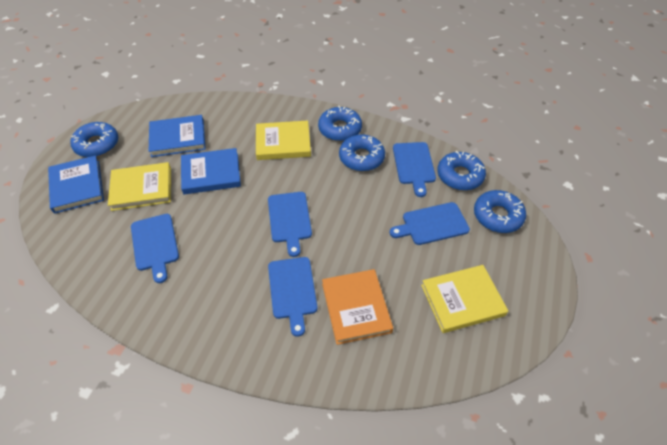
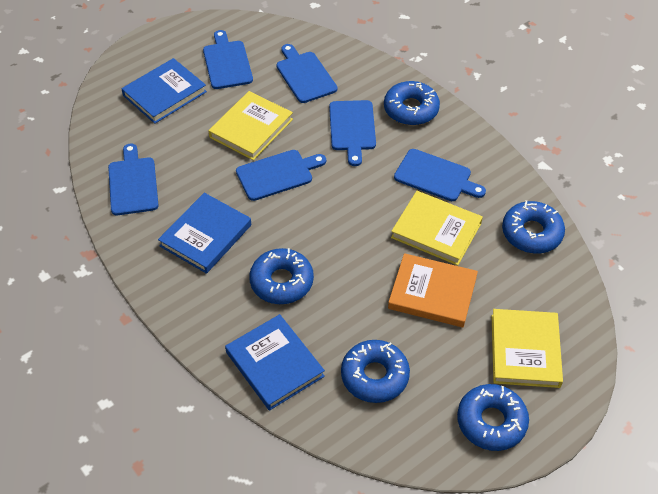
blue cutting board: 5 -> 6

